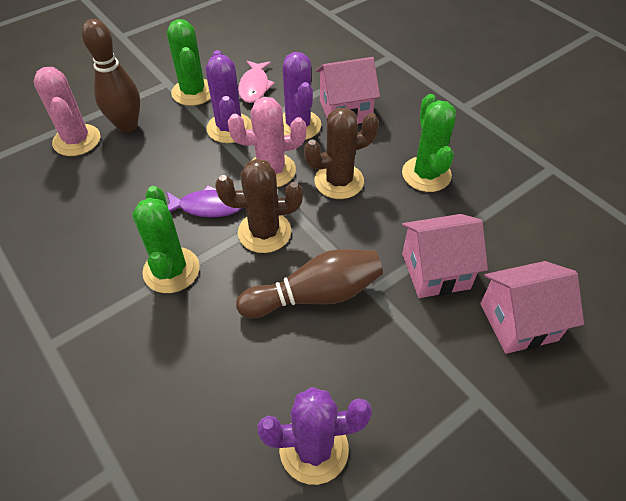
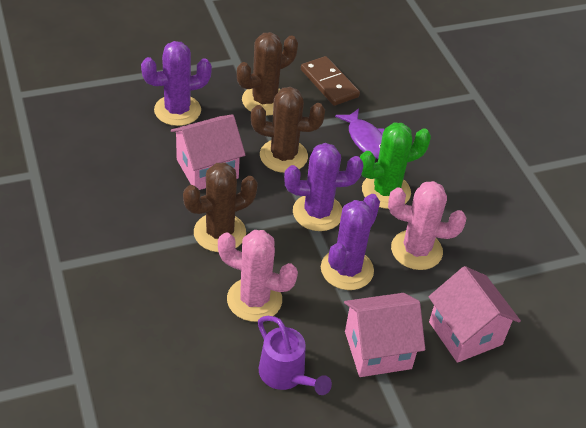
brown bowling pin: 2 -> 0
brown cactus: 2 -> 3
brown domino: 0 -> 1
green cactus: 3 -> 1
pink fish: 1 -> 0
purple watering can: 0 -> 1

